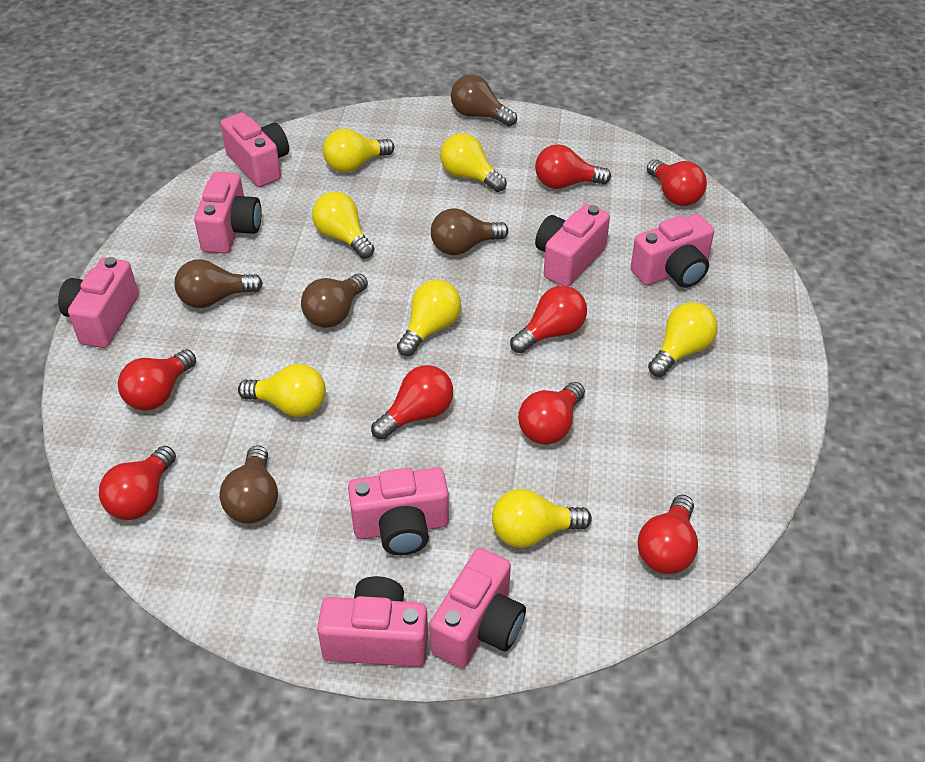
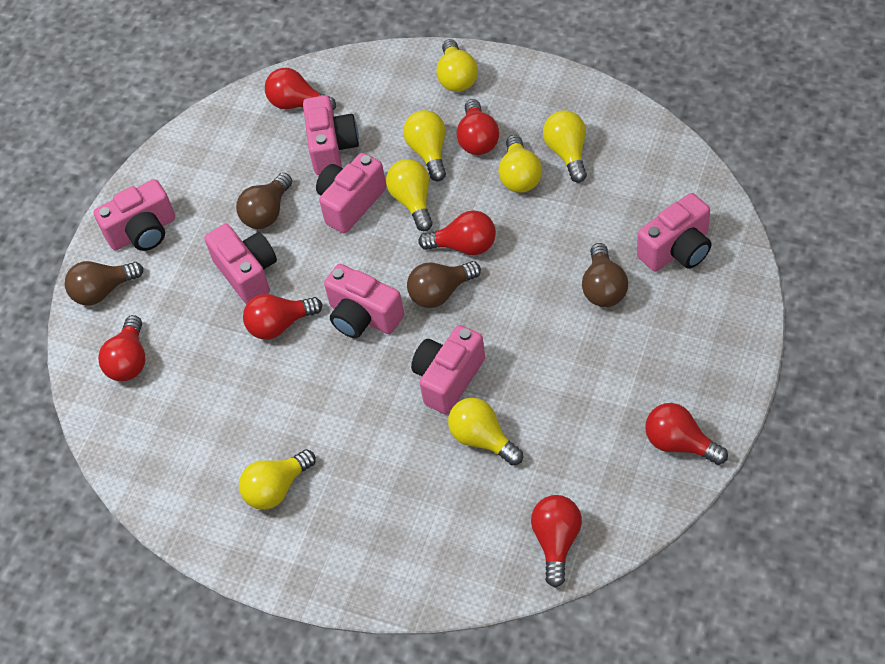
brown light bulb: 5 -> 4
pink camera: 8 -> 7
red light bulb: 8 -> 7

